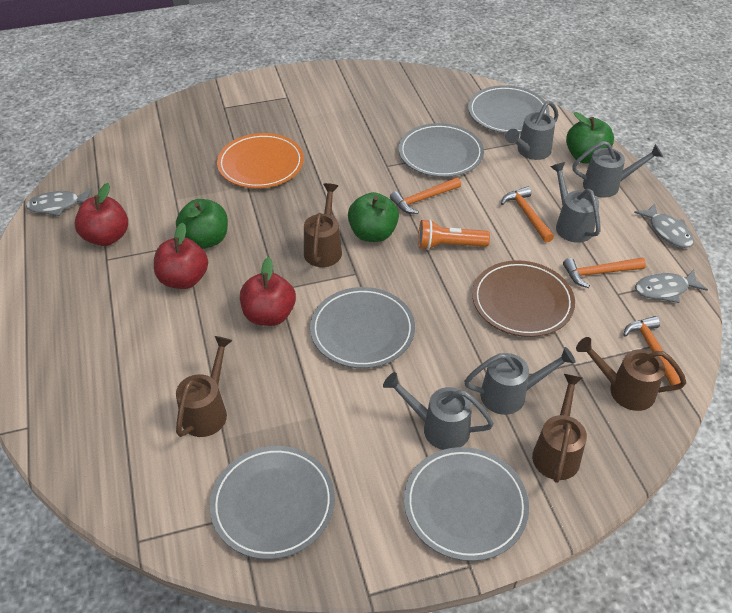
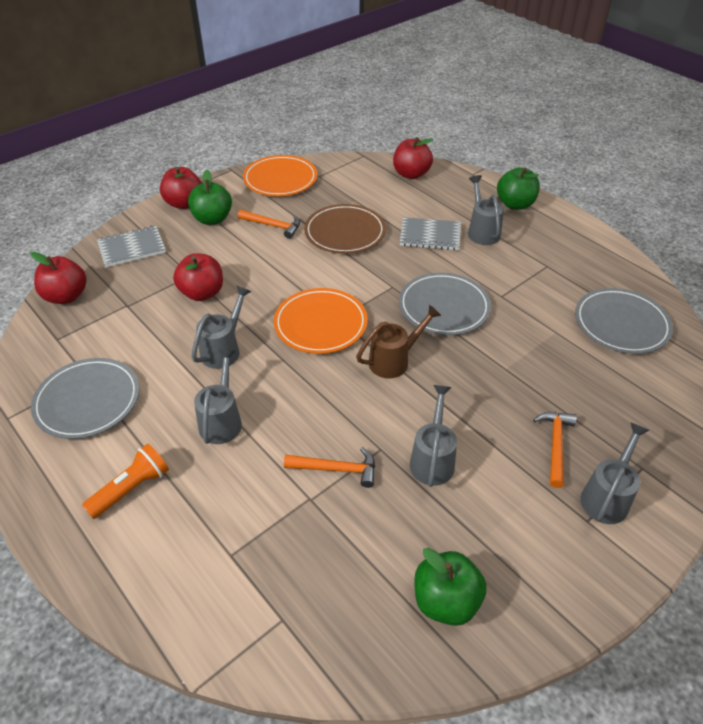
brown watering can: 4 -> 1
grey fish: 3 -> 0
grey notebook: 0 -> 2
grey plate: 5 -> 3
orange hammer: 4 -> 3
orange plate: 1 -> 2
red apple: 3 -> 4

